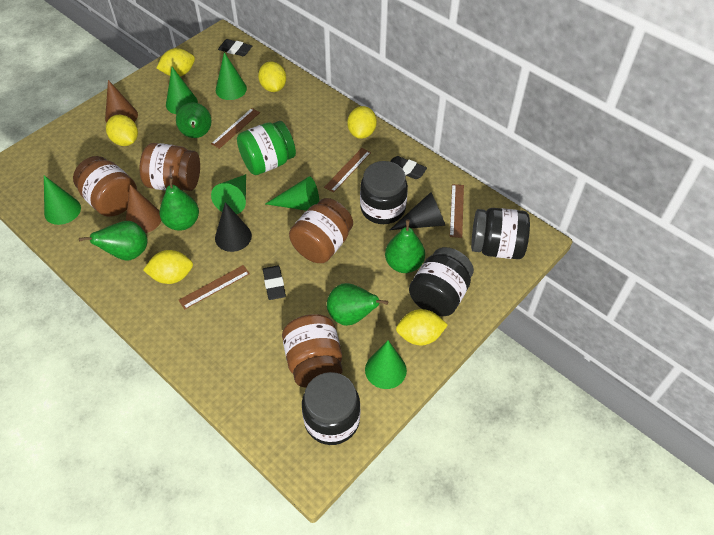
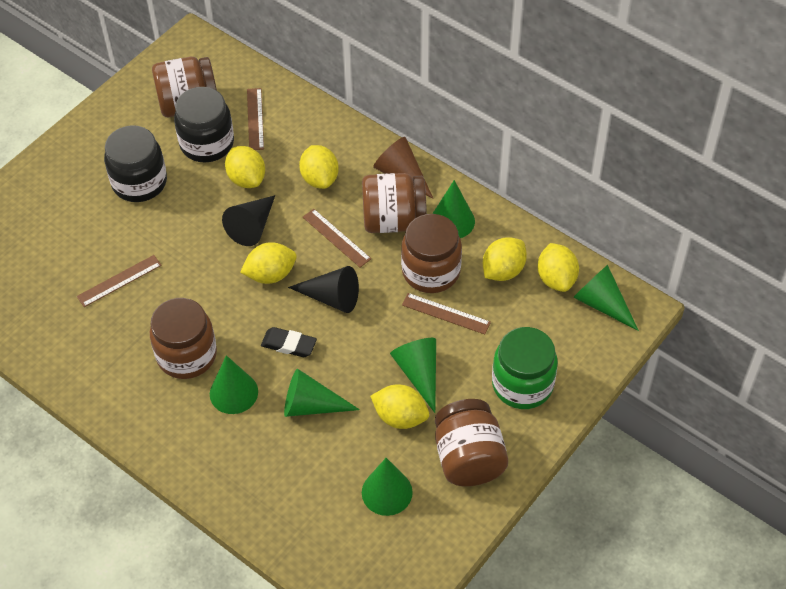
black eraser: 3 -> 1
black jar: 4 -> 2
brown cone: 2 -> 1
brown jar: 4 -> 5
green pear: 5 -> 0

